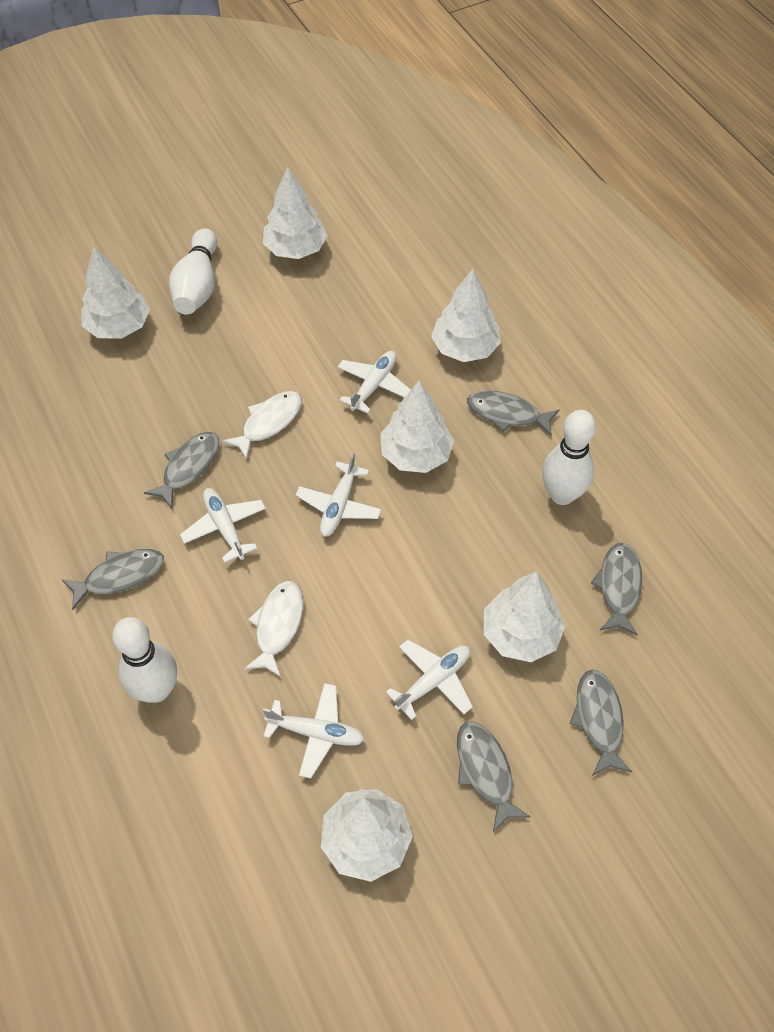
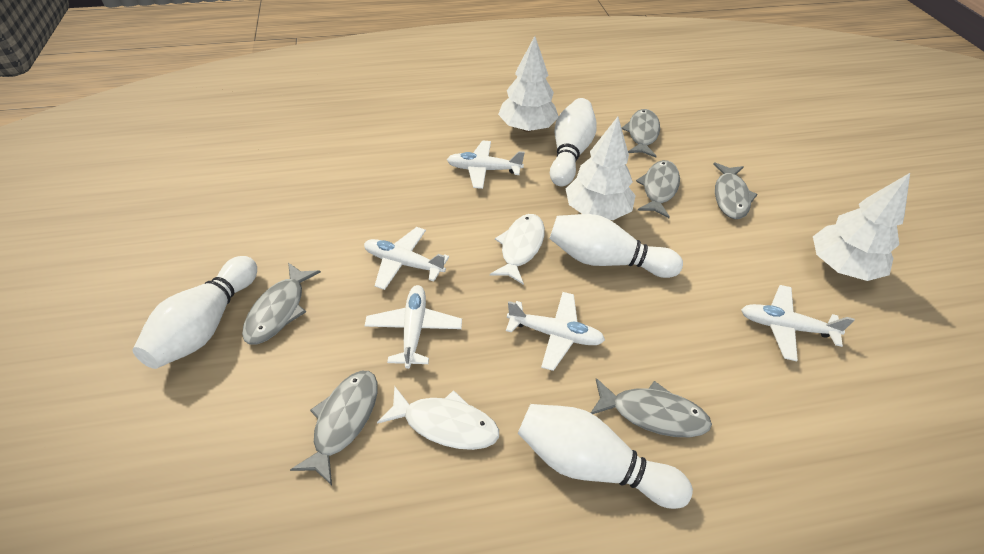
white bowling pin: 3 -> 4
white tree: 6 -> 3

